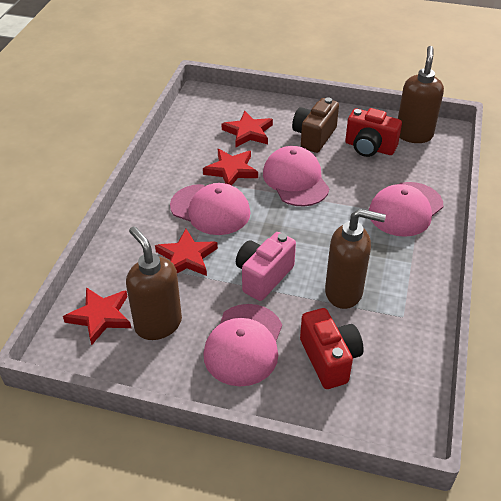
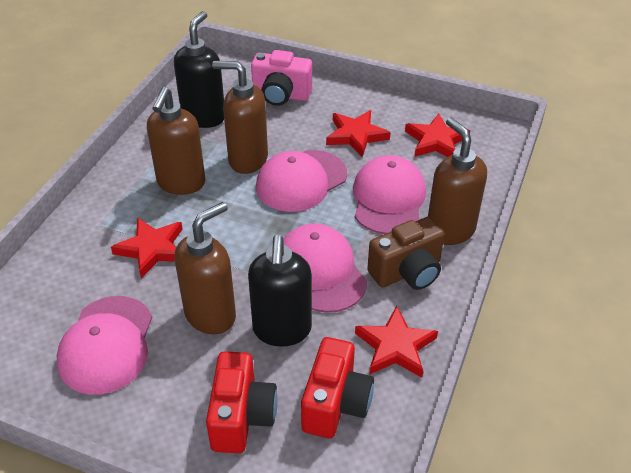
black soap dispenser: 0 -> 2
brown soap dispenser: 3 -> 4

